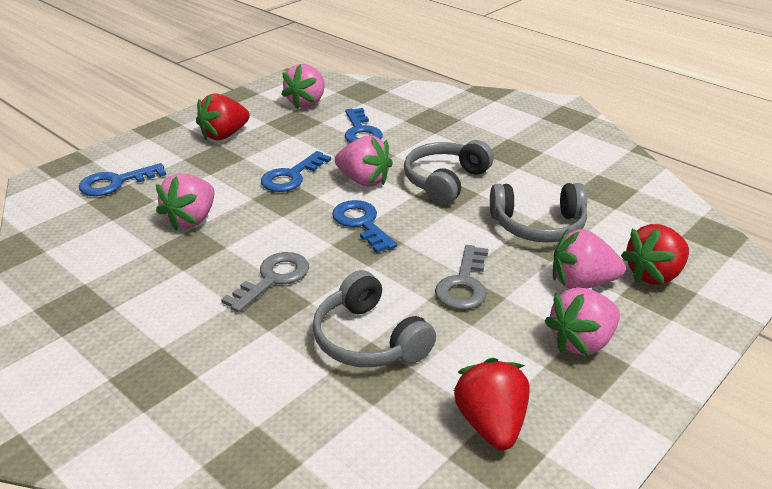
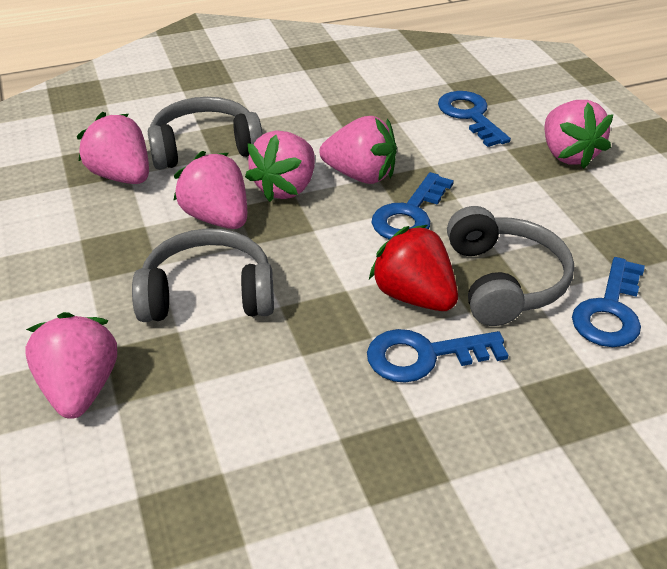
grey key: 2 -> 0
pink strawberry: 5 -> 6
red strawberry: 3 -> 1

